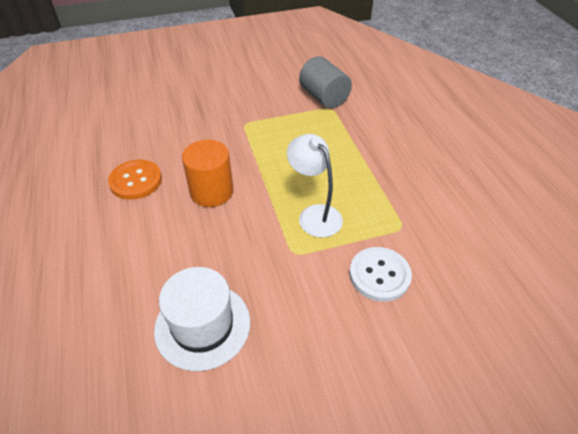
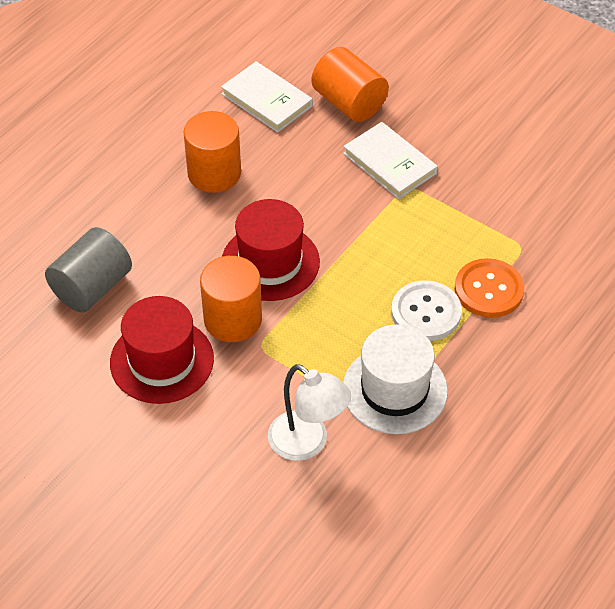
orange cylinder: 1 -> 3
red hat: 0 -> 2
white book: 0 -> 2

